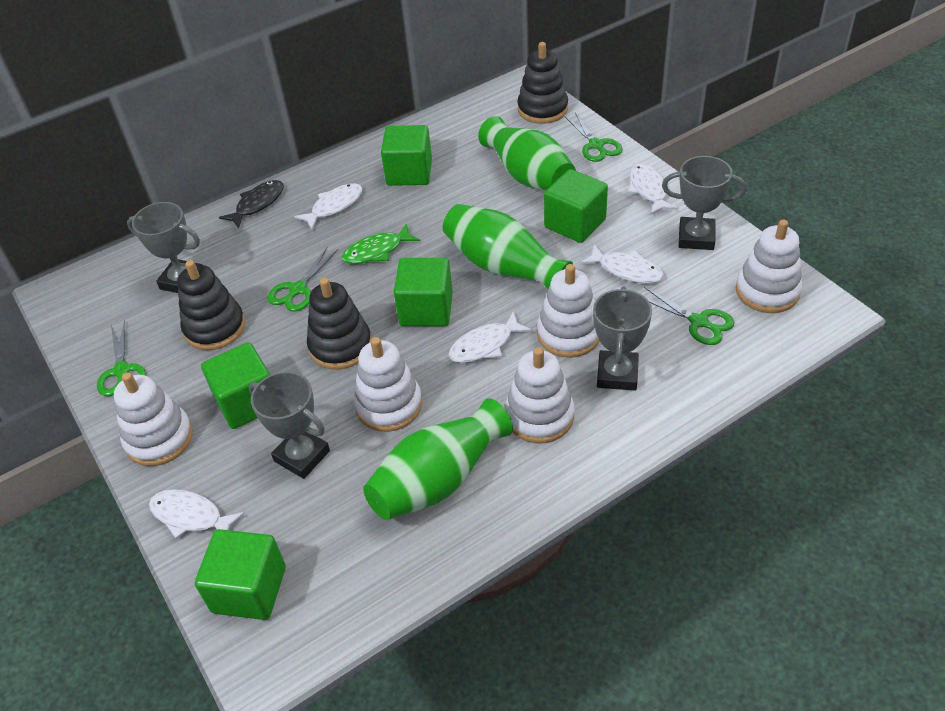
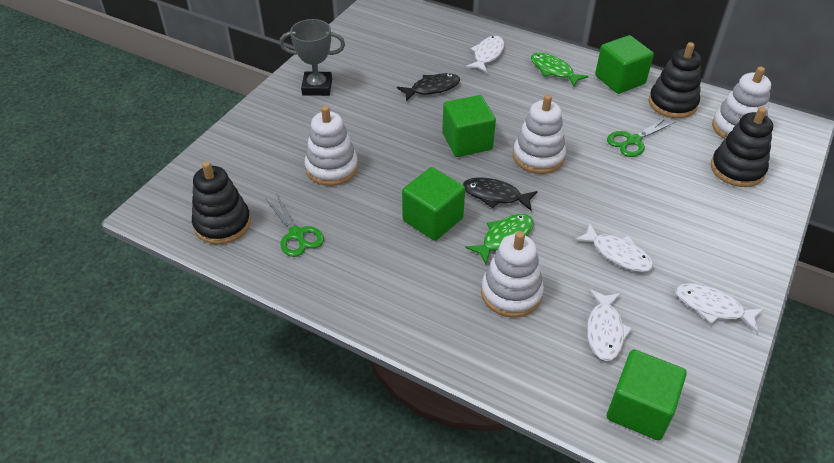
black fish: 1 -> 2
green cube: 5 -> 4
green fish: 1 -> 2
green scissors: 4 -> 2
green vase: 3 -> 0
grey trophy: 4 -> 1
white fish: 5 -> 4
white stacking toy: 5 -> 4

